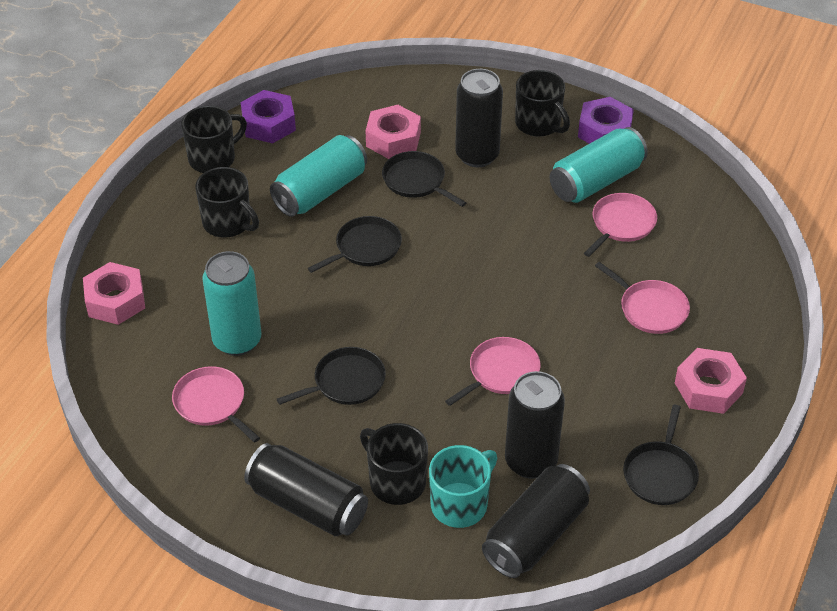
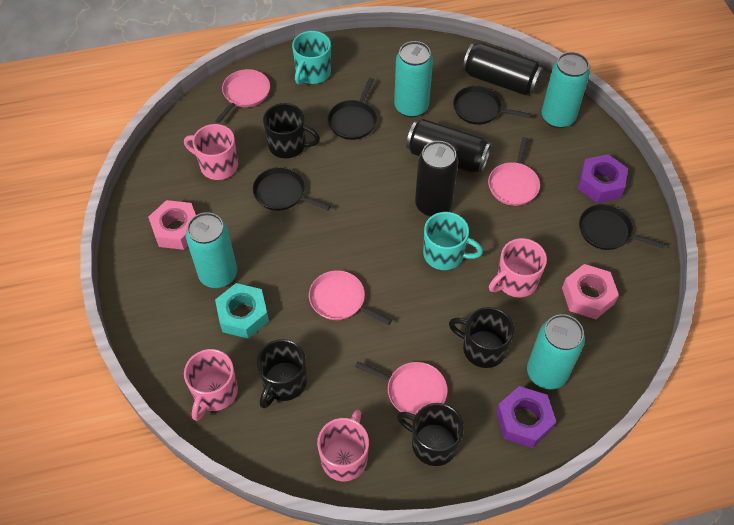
black can: 4 -> 3
pink mug: 0 -> 4
pink nut: 3 -> 2
turquoise can: 3 -> 4
turquoise mug: 1 -> 2
turquoise nut: 0 -> 1

